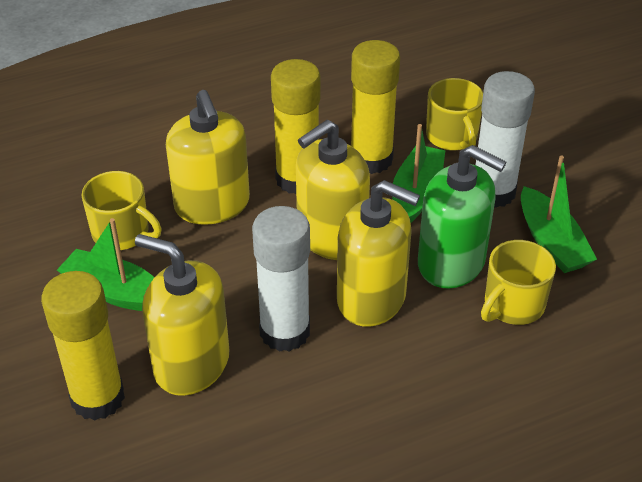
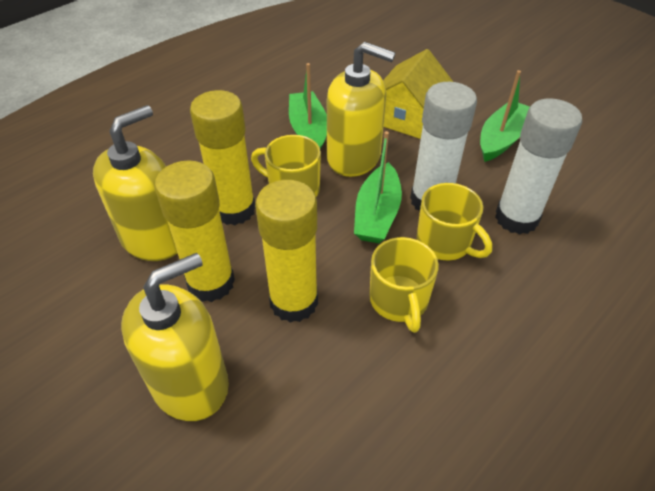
green soap dispenser: 1 -> 0
yellow house: 0 -> 1
yellow soap dispenser: 4 -> 3

